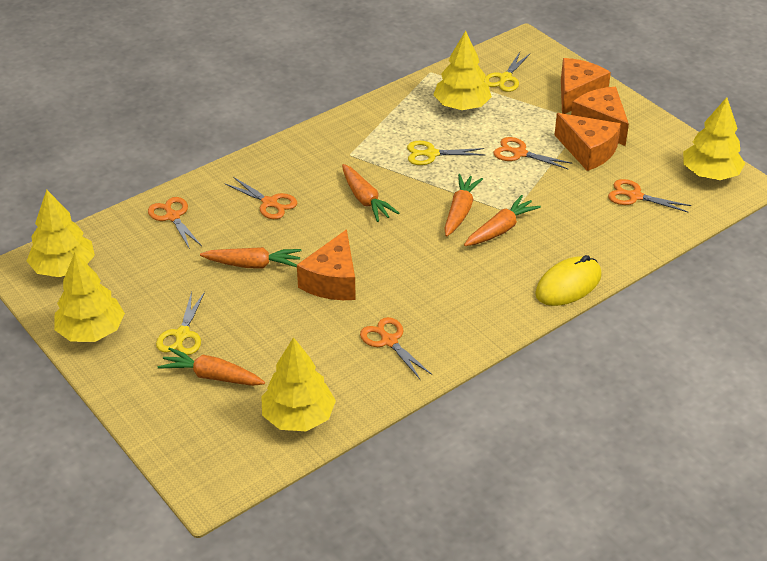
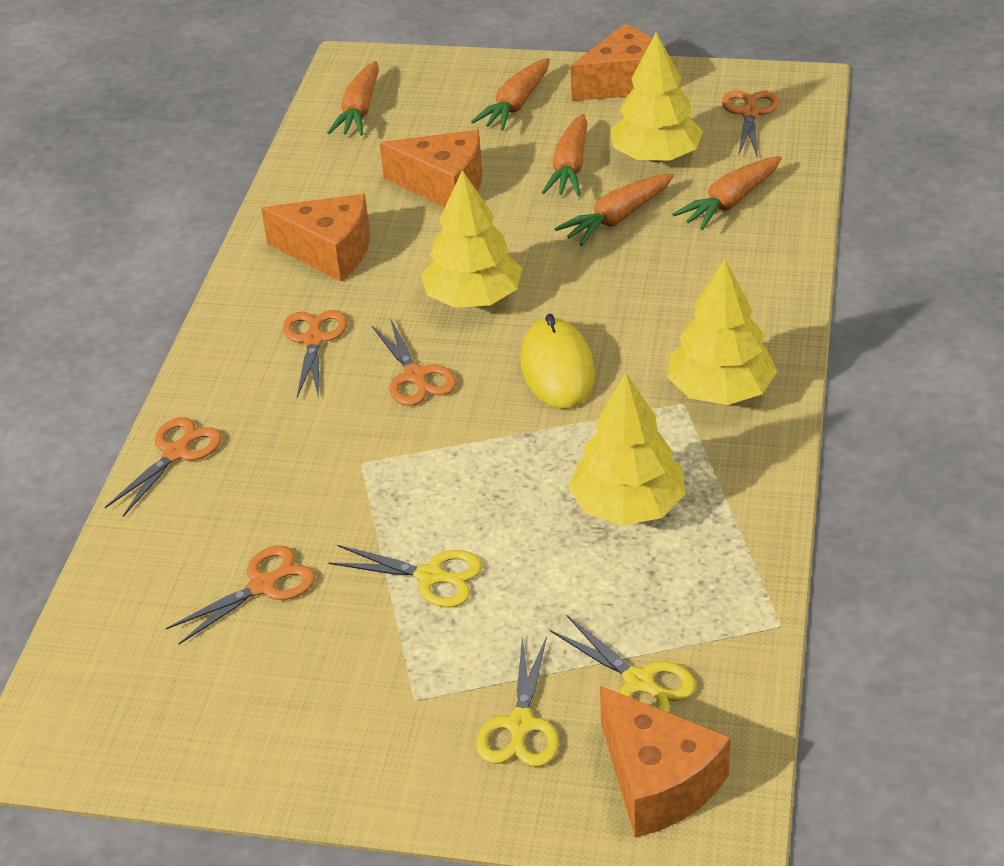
yellow tree: 5 -> 4

